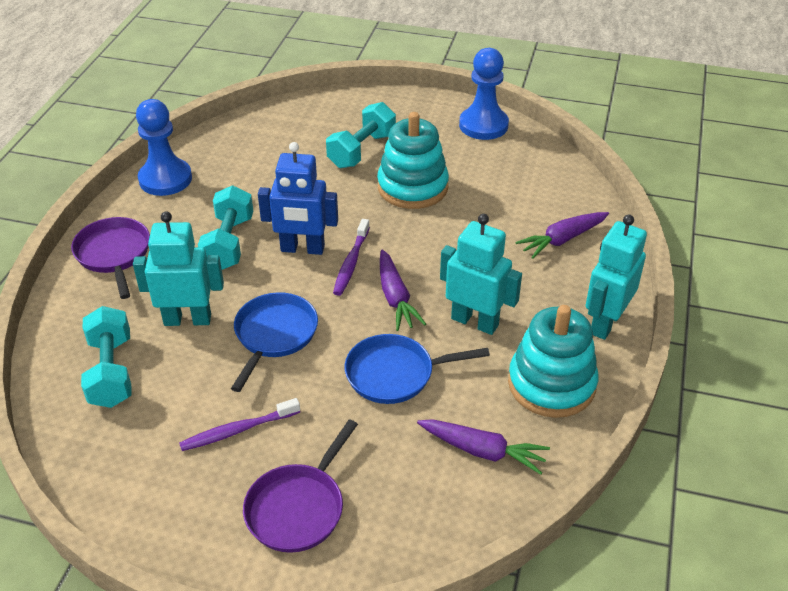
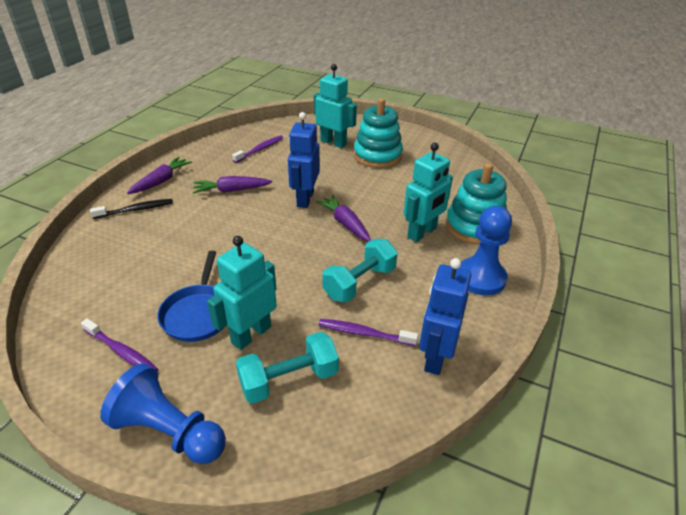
black toothbrush: 0 -> 1
blue pan: 2 -> 1
blue robot: 1 -> 2
purple pan: 2 -> 0
purple toothbrush: 2 -> 3
turquoise dumbbell: 3 -> 2

